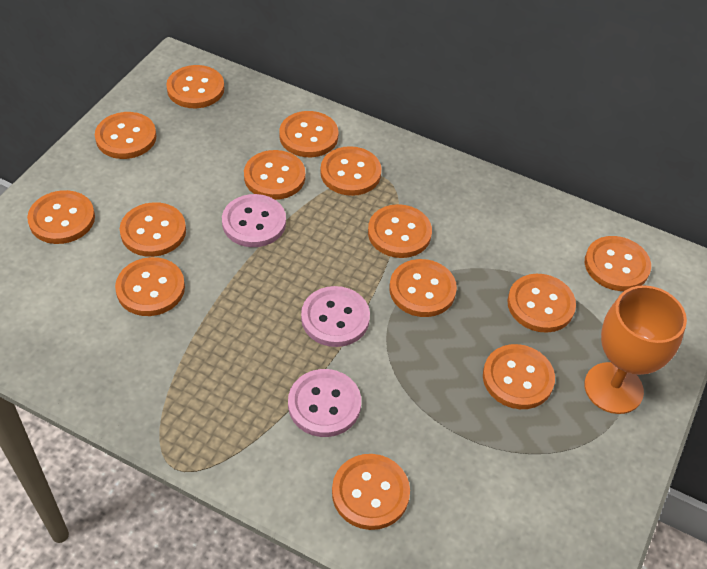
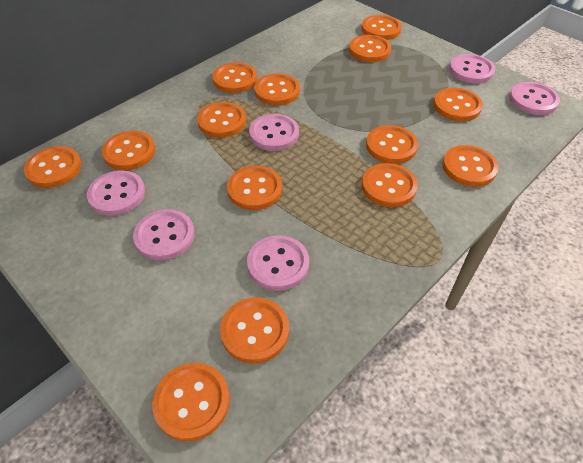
orange goblet: 1 -> 0
pink button: 3 -> 6

